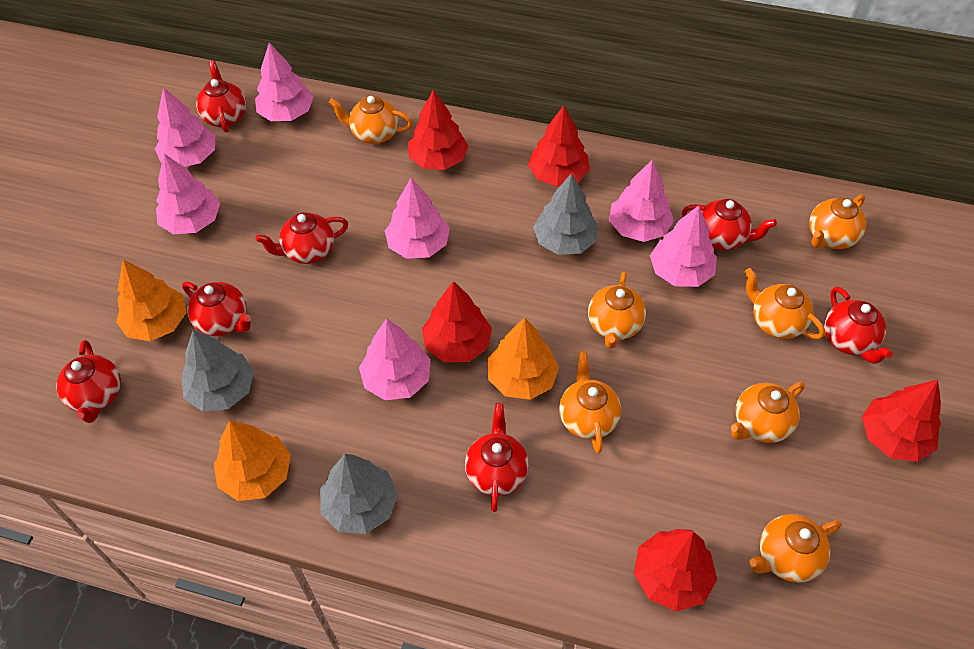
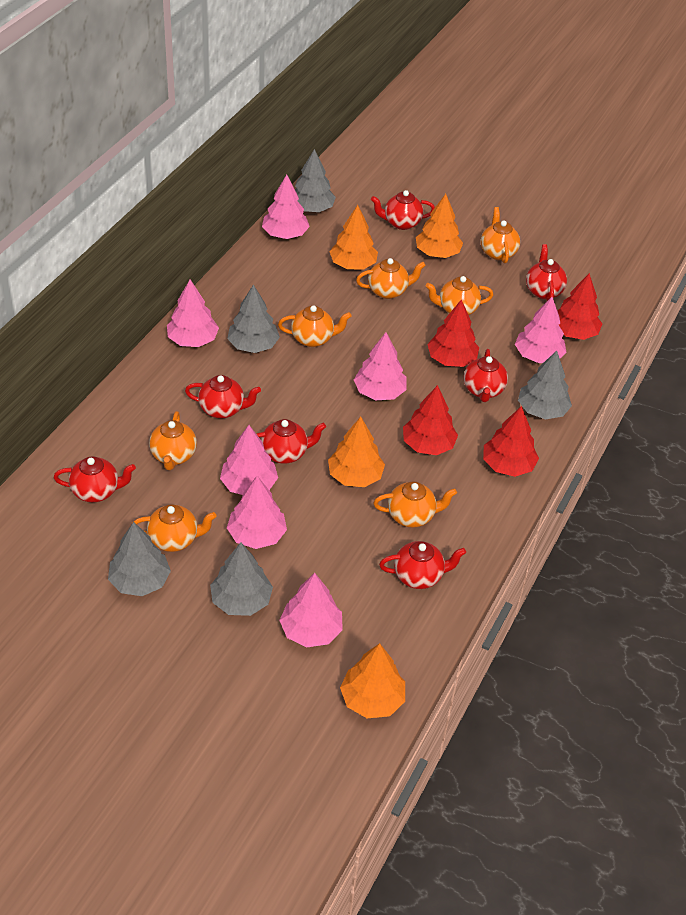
grey tree: 3 -> 5
orange tree: 3 -> 4
red tree: 5 -> 4

